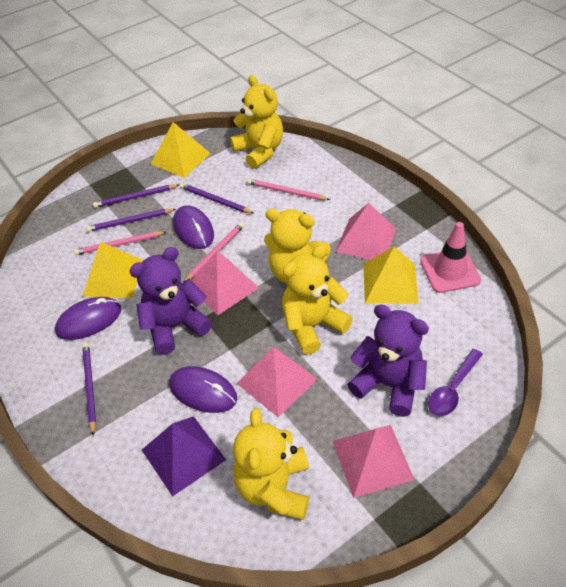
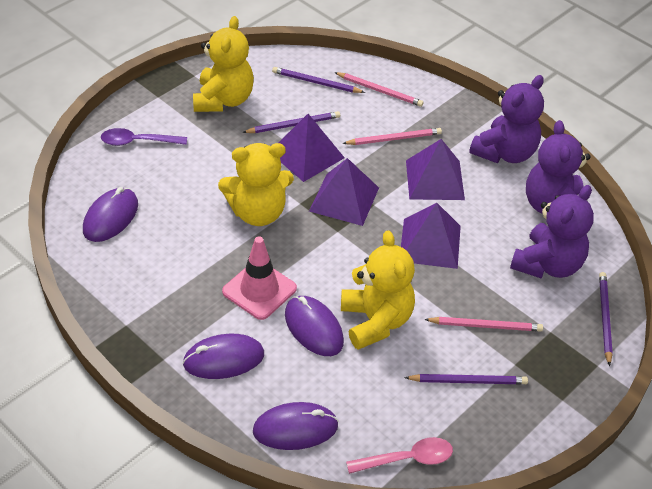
pink pyramid: 4 -> 0
pink spoon: 0 -> 1
purple mouse: 3 -> 4
purple pyramid: 1 -> 4
purple teddy bear: 2 -> 3
yellow pyramid: 3 -> 0
yellow teddy bear: 4 -> 3

